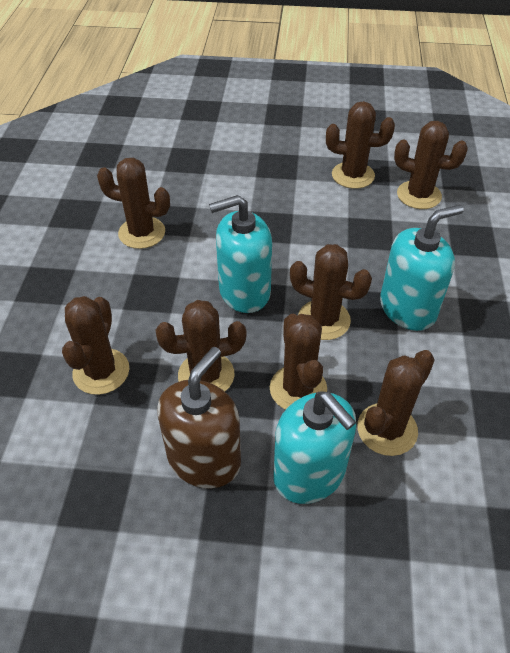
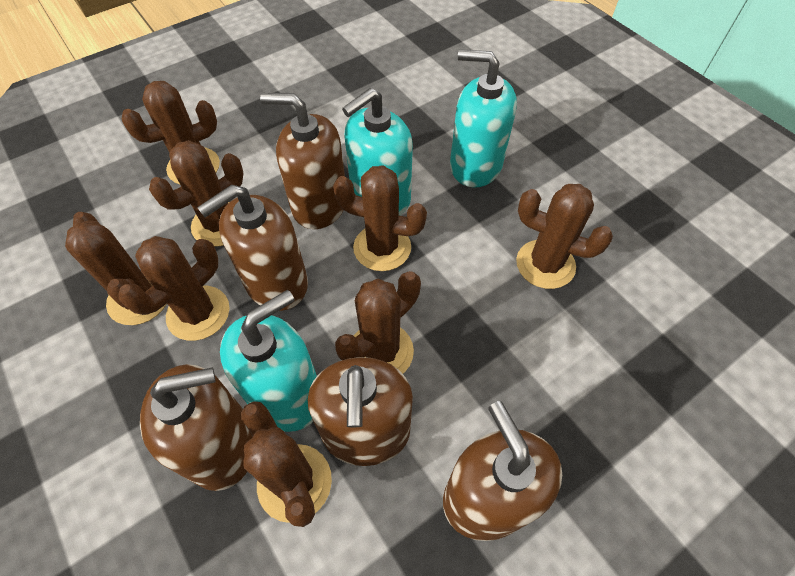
brown soap dispenser: 1 -> 5

